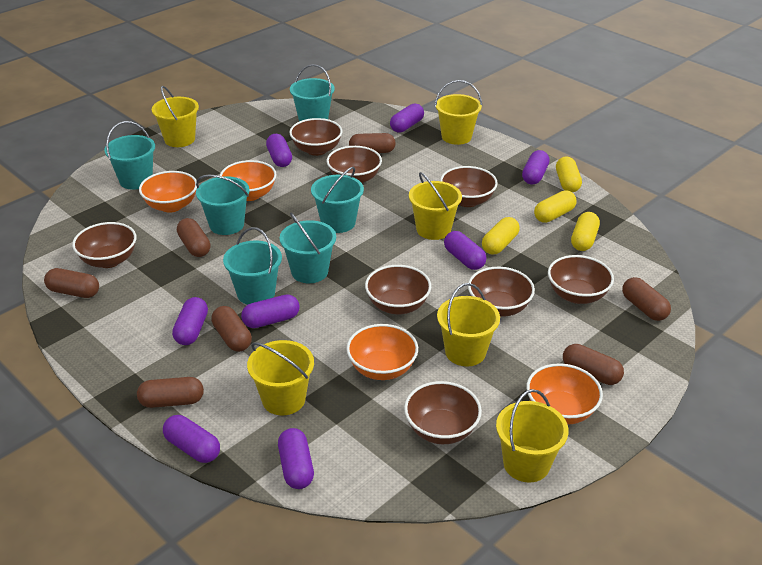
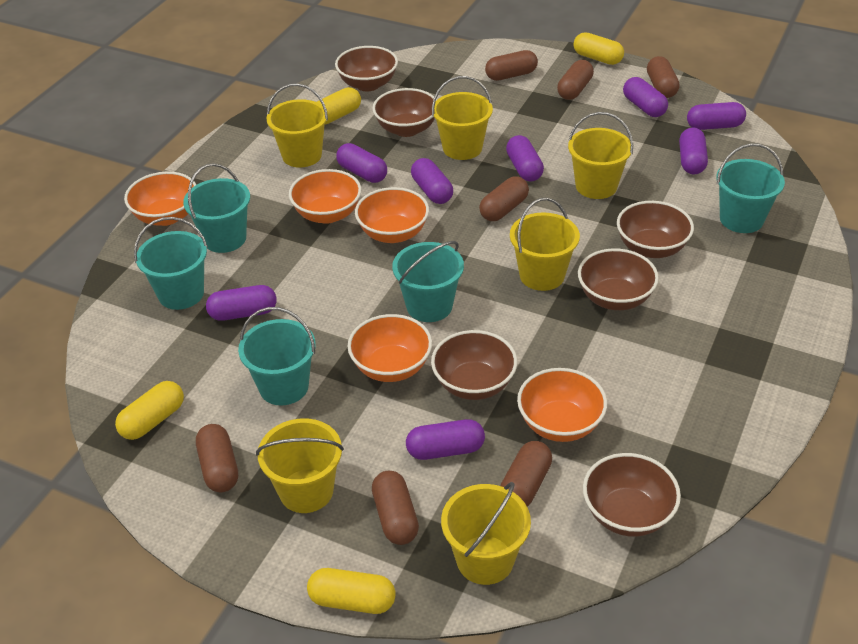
brown bowl: 8 -> 6
orange bowl: 4 -> 5
turquoise bucket: 6 -> 5

